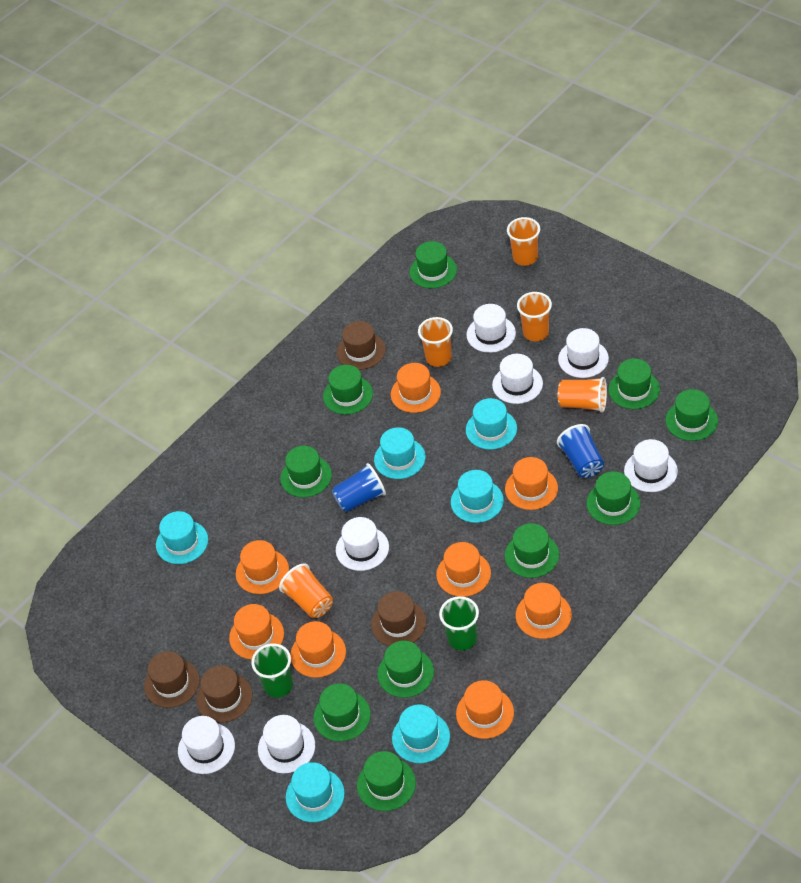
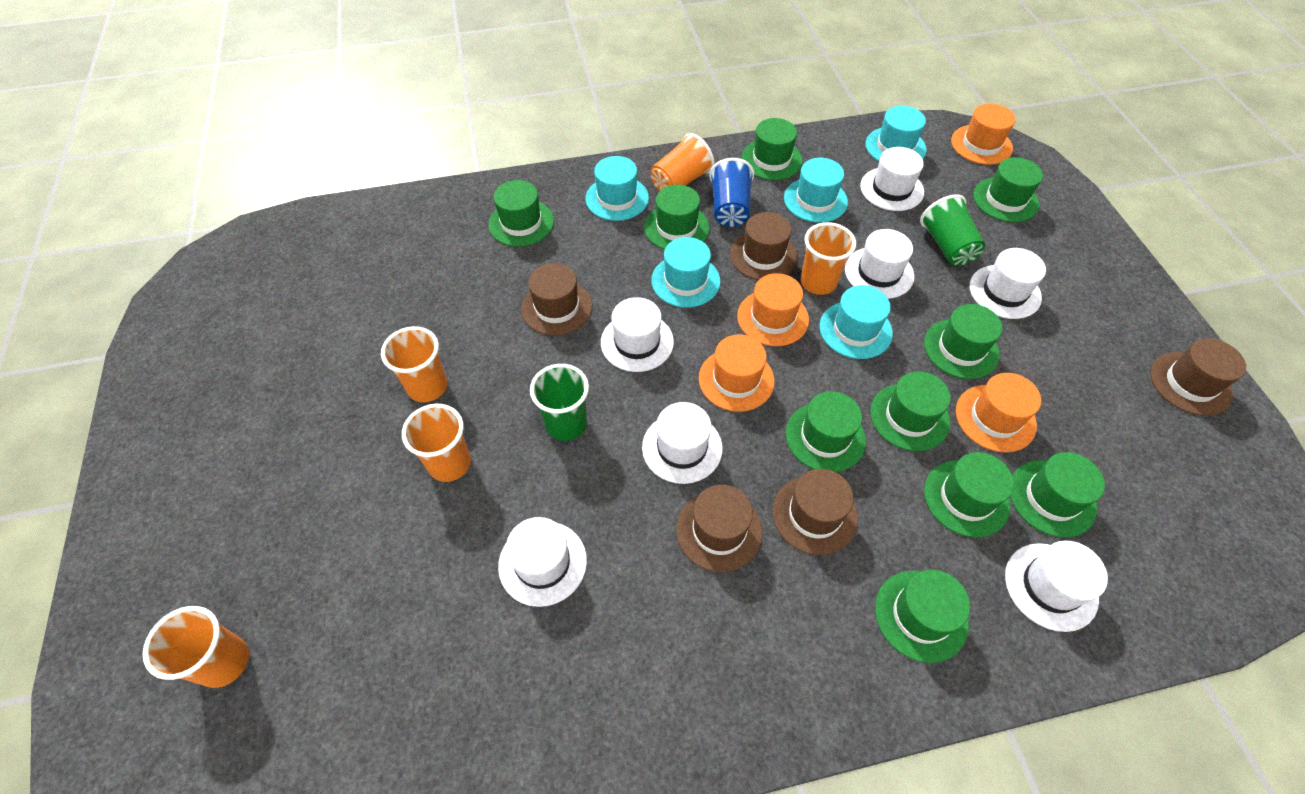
blue cup: 2 -> 1
brown hat: 4 -> 5
orange hat: 8 -> 4
turquoise hat: 6 -> 5

